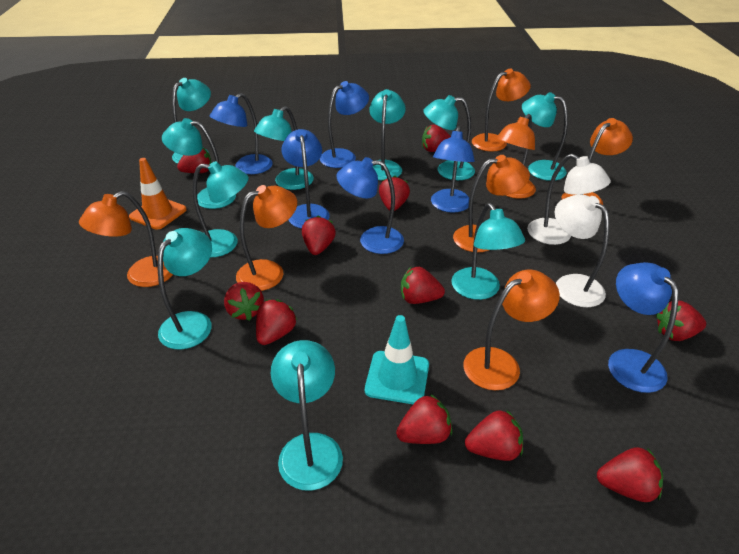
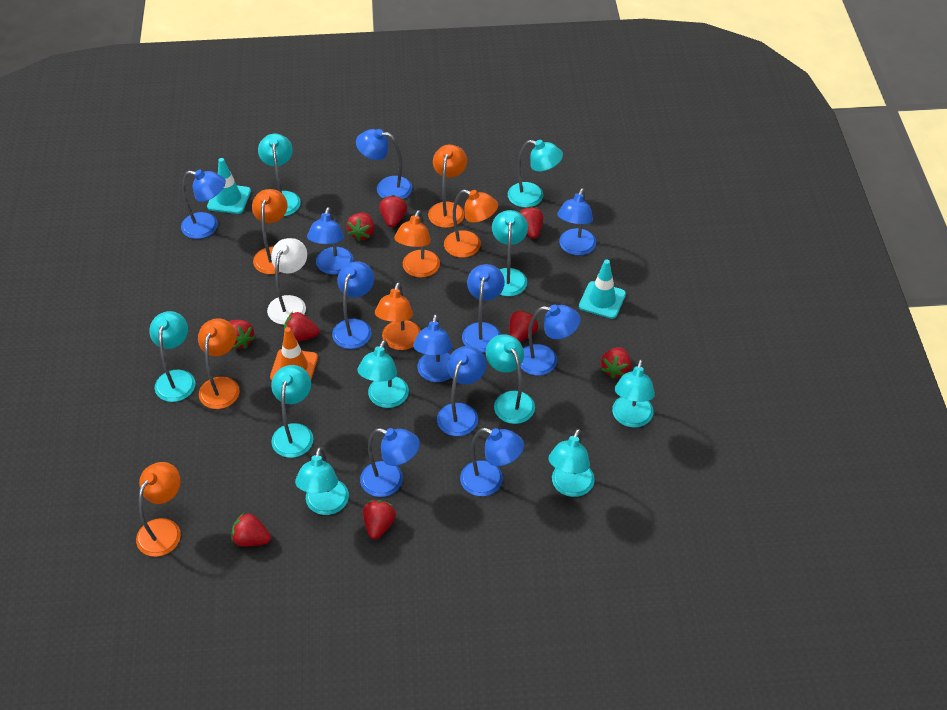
blue lamp: 6 -> 11
red strawberry: 11 -> 9
turquoise traffic cone: 1 -> 2
white lamp: 2 -> 1

